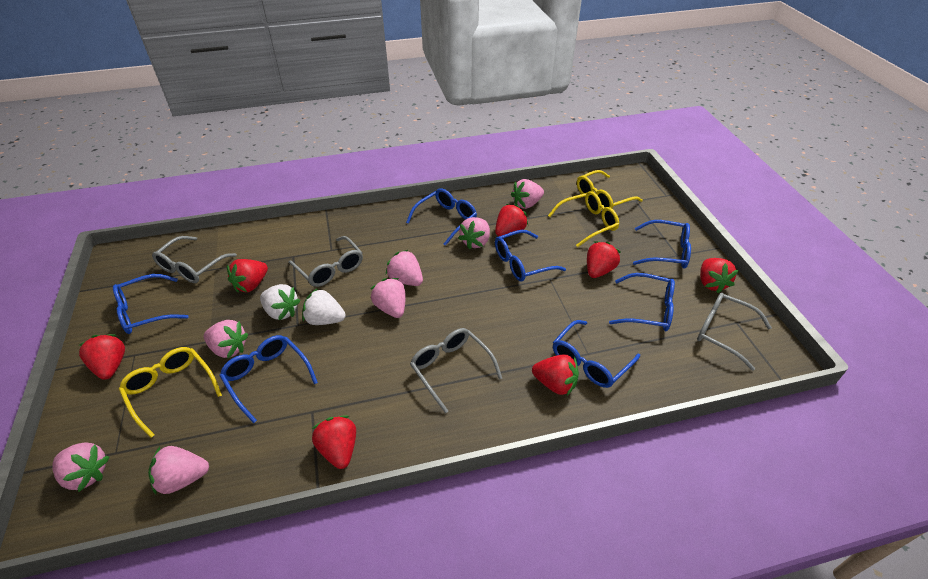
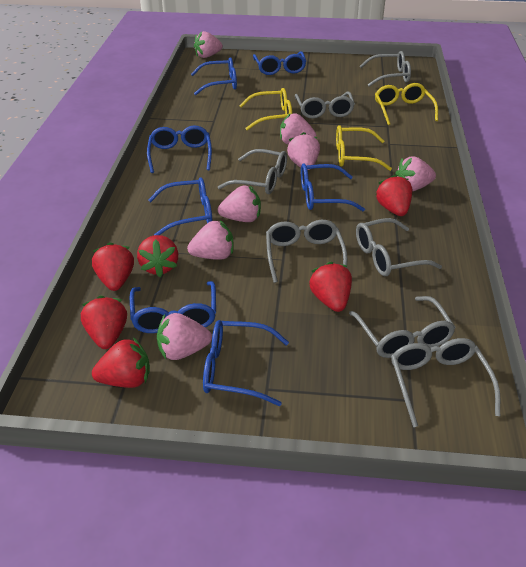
grey glasses: 4 -> 7
red strawberry: 7 -> 6
white strawberry: 2 -> 0

